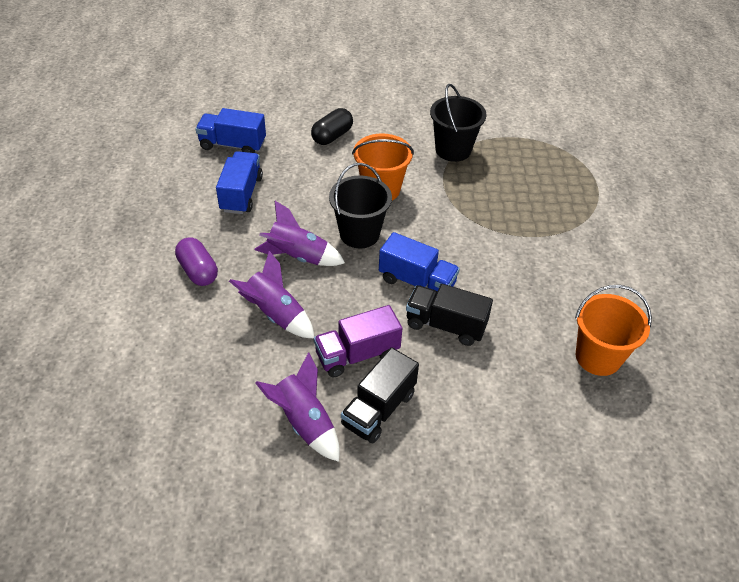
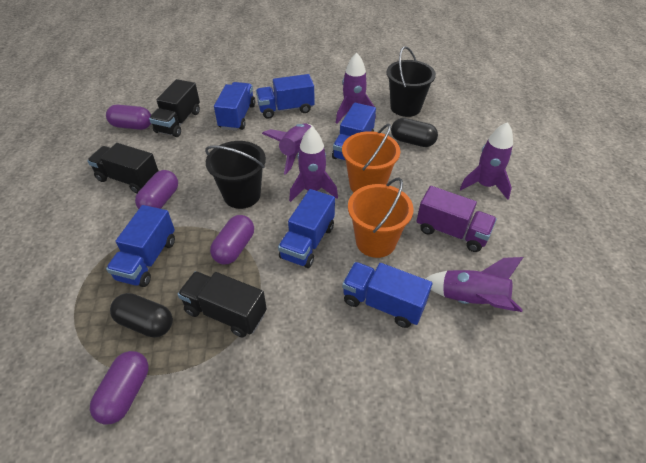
black capsule: 1 -> 2
black truck: 2 -> 3
blue truck: 3 -> 6
purple capsule: 1 -> 4
purple rocket: 3 -> 5

